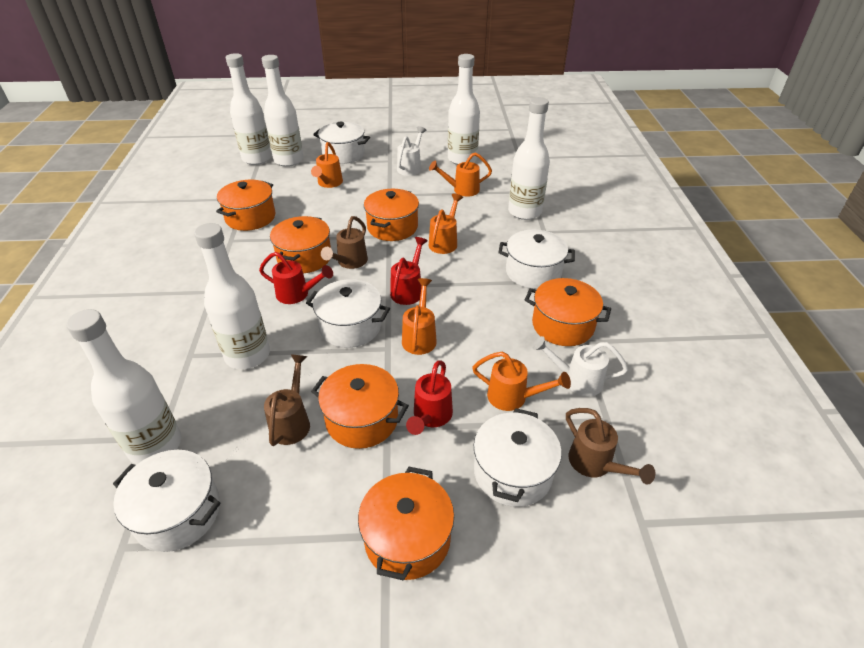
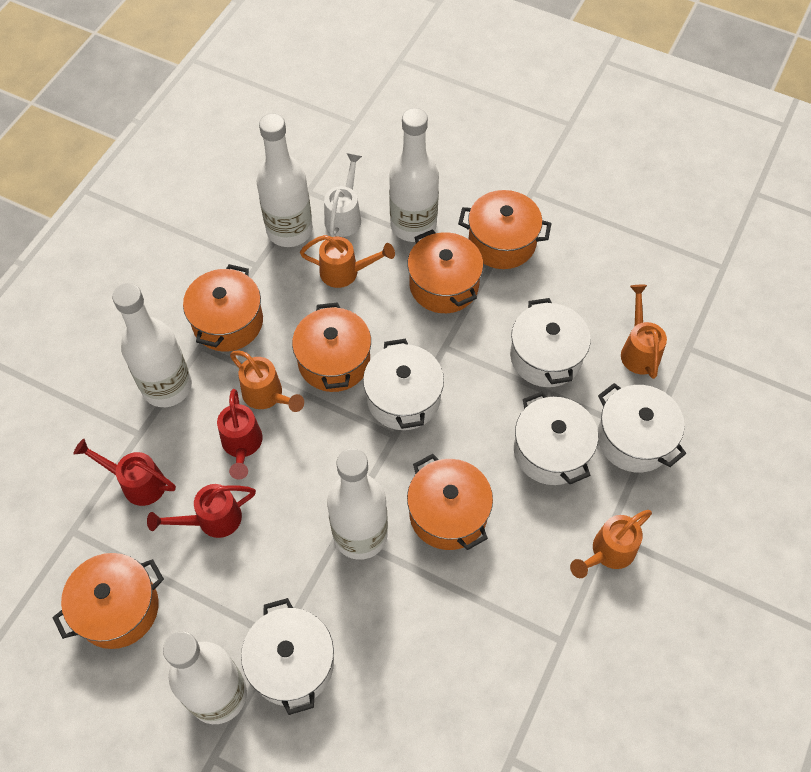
brown watering can: 3 -> 0
orange watering can: 5 -> 4
white bottle: 6 -> 5
white watering can: 2 -> 1

